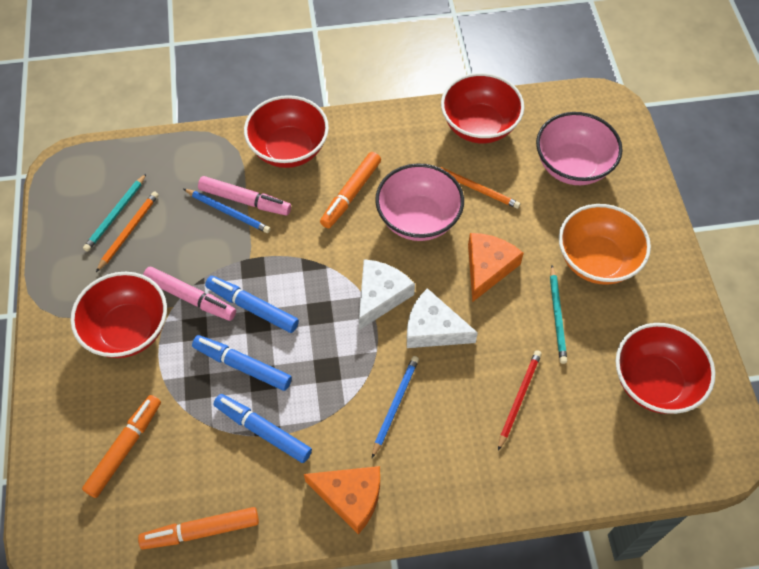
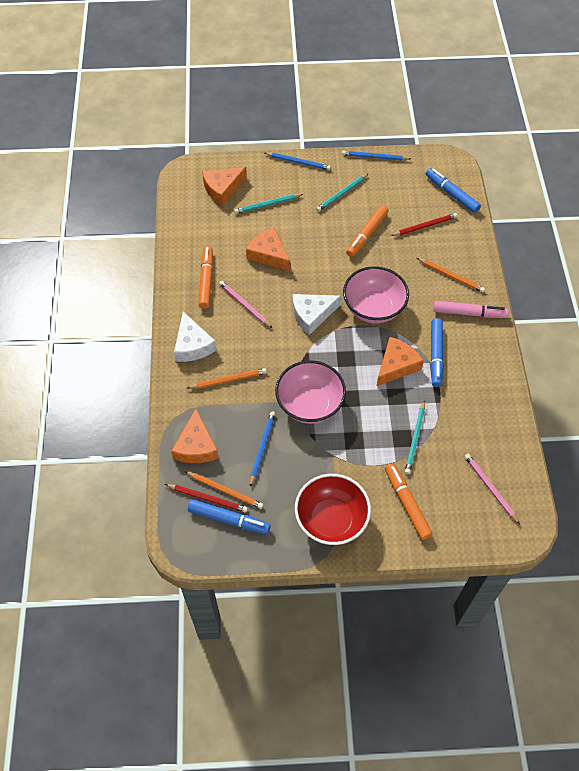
blue pencil: 2 -> 3
orange bowl: 1 -> 0
orange cheese: 2 -> 4
orange pencil: 2 -> 3
pink marker: 2 -> 1
pink pencil: 0 -> 2
red bowl: 4 -> 1
red pencil: 1 -> 2
turquoise pencil: 2 -> 3

